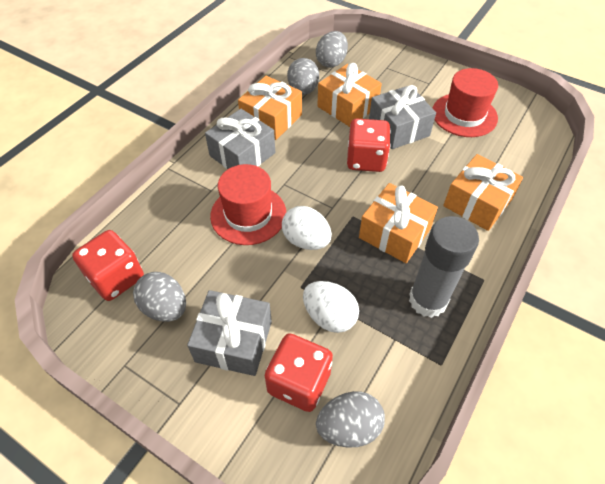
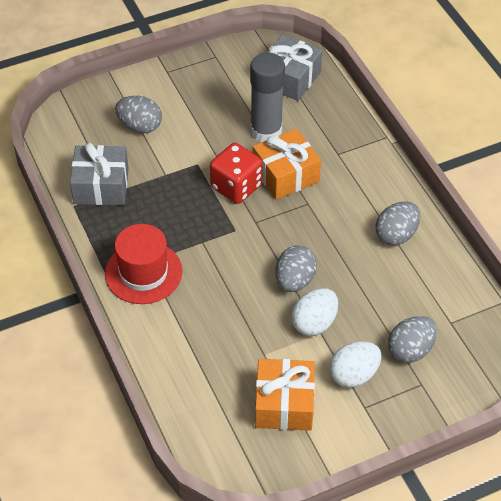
grey gift: 3 -> 2
orange gift: 4 -> 2
red dice: 3 -> 1
red hat: 2 -> 1

